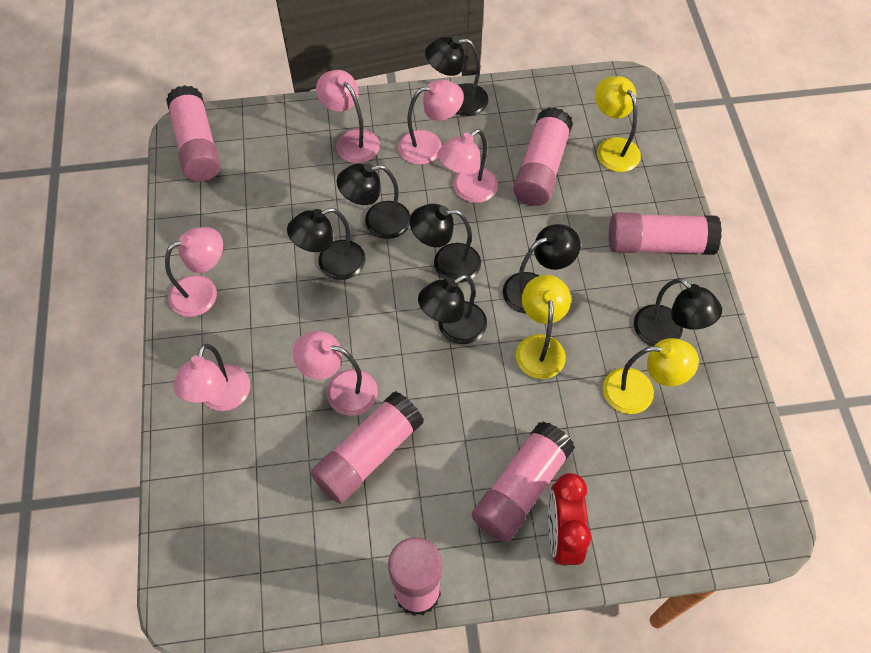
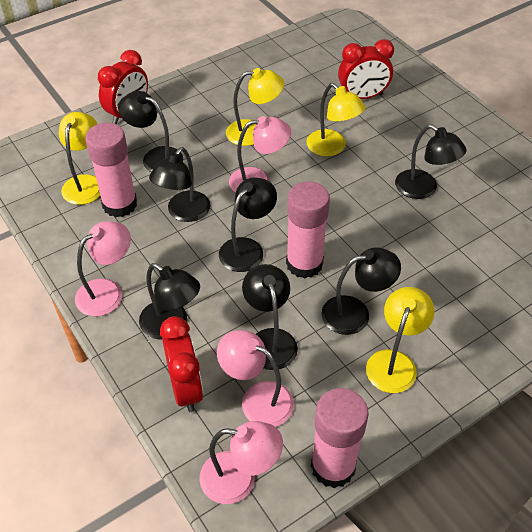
pink glue stick: 6 -> 3
pink lamp: 6 -> 4
red clock: 1 -> 3
yellow lamp: 3 -> 4

